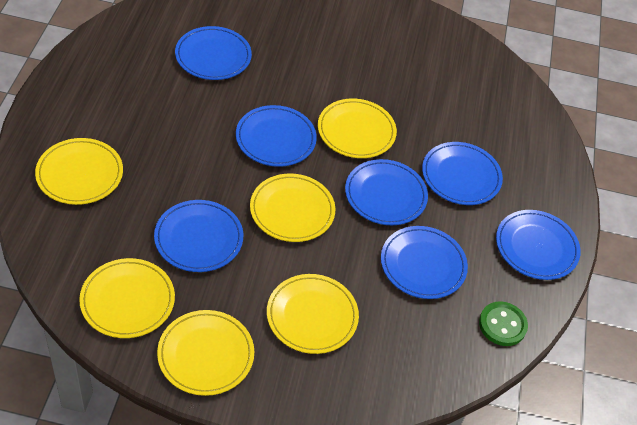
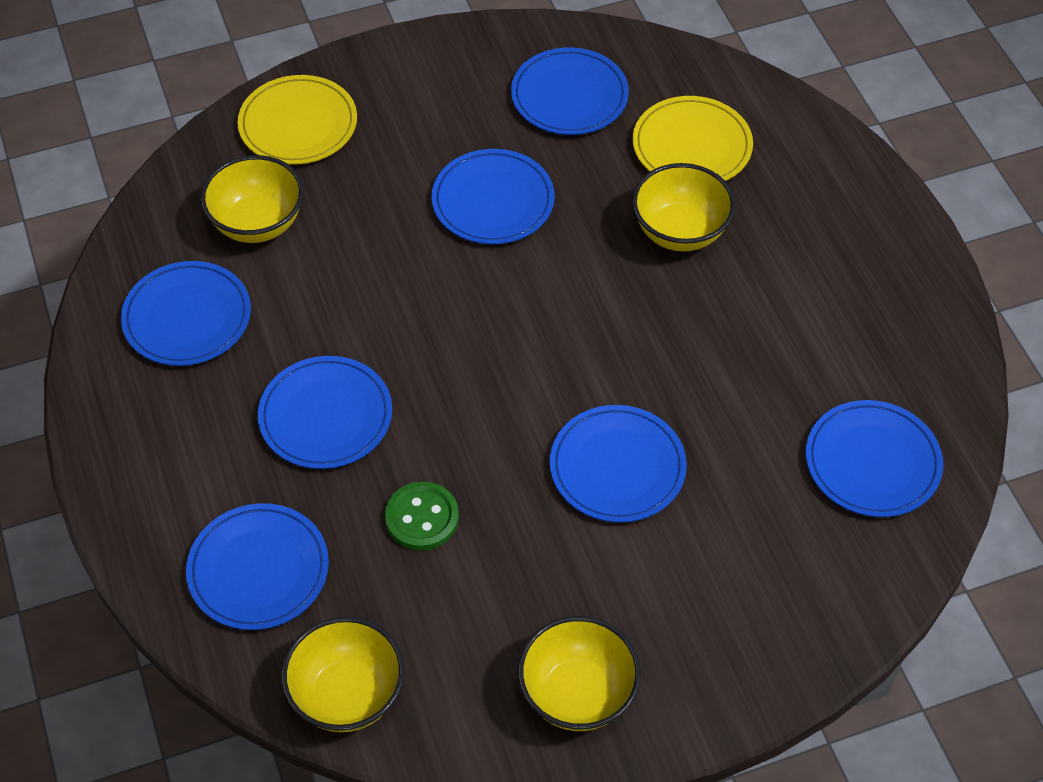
yellow bowl: 0 -> 4
yellow plate: 6 -> 2

